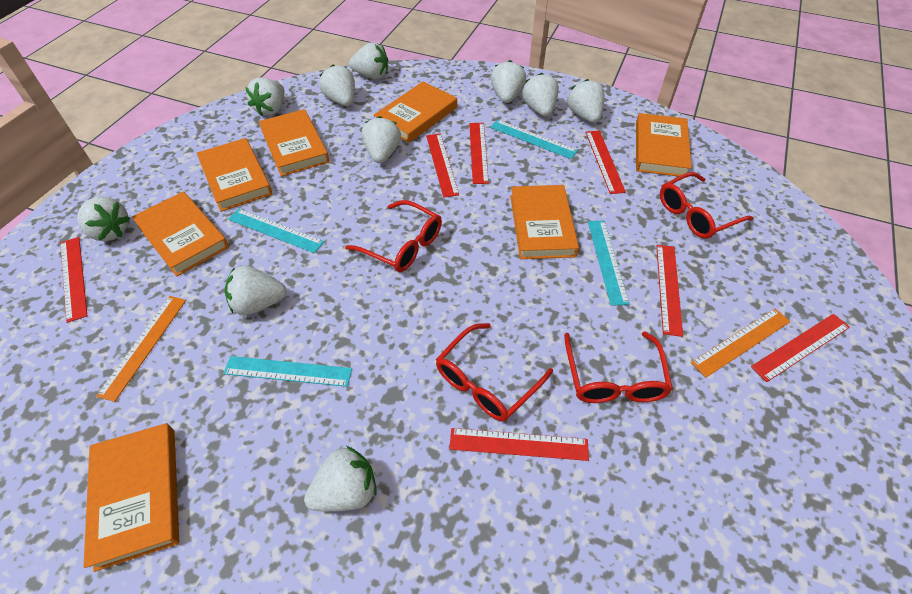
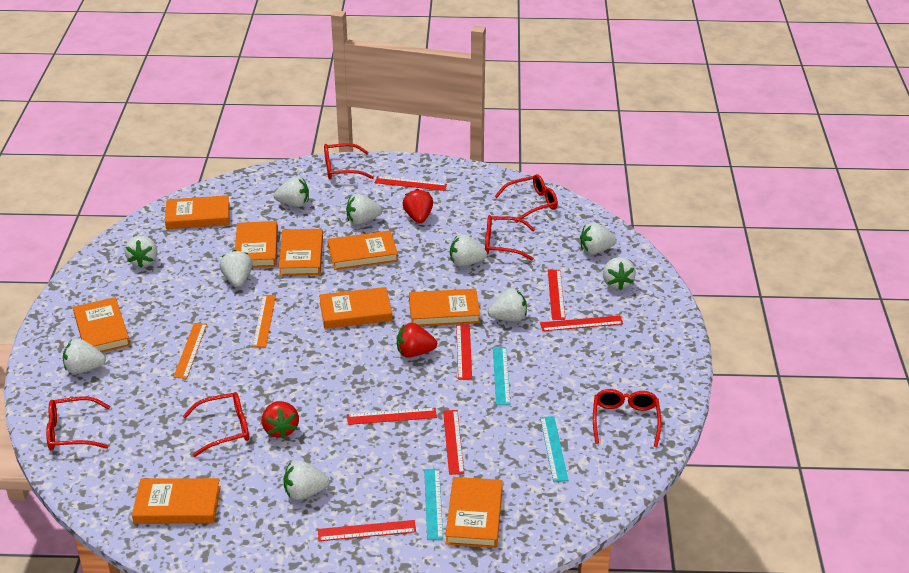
orange book: 7 -> 9
red glasses: 4 -> 6
red strawberry: 0 -> 3
turquoise ruler: 4 -> 3

